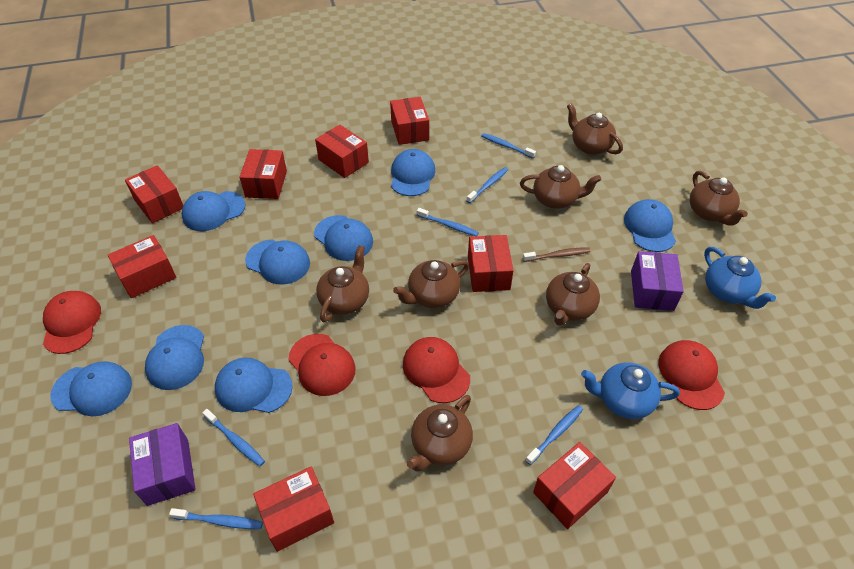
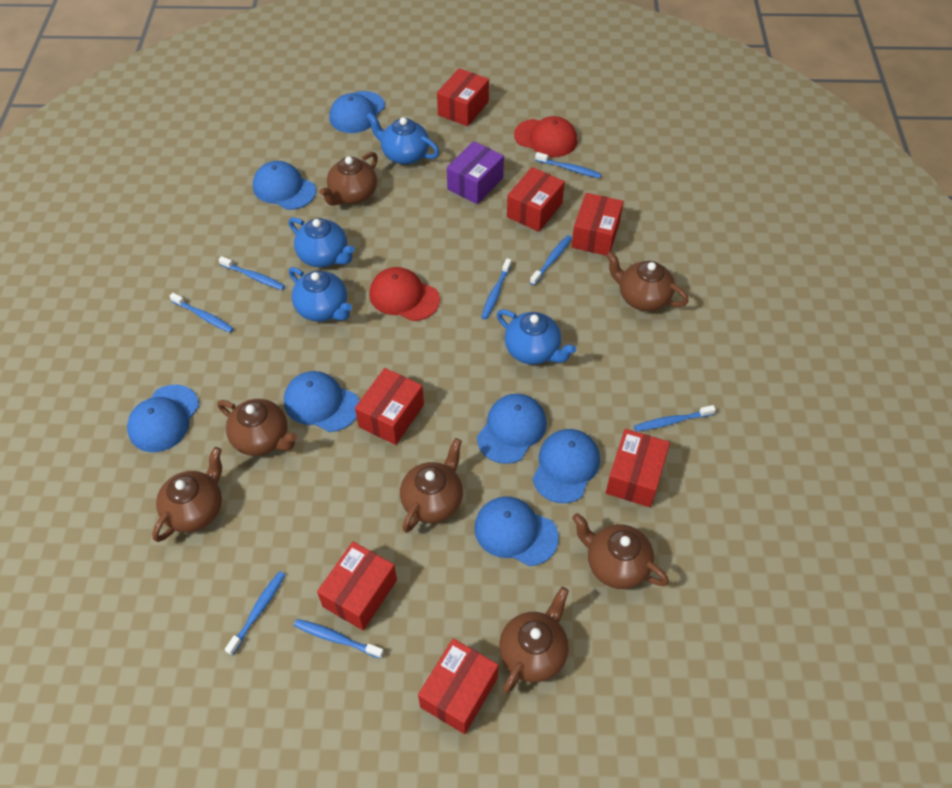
blue cap: 8 -> 7
blue teapot: 2 -> 4
blue toothbrush: 6 -> 8
brown toothbrush: 1 -> 0
purple box: 2 -> 1
red box: 8 -> 7
red cap: 4 -> 2

